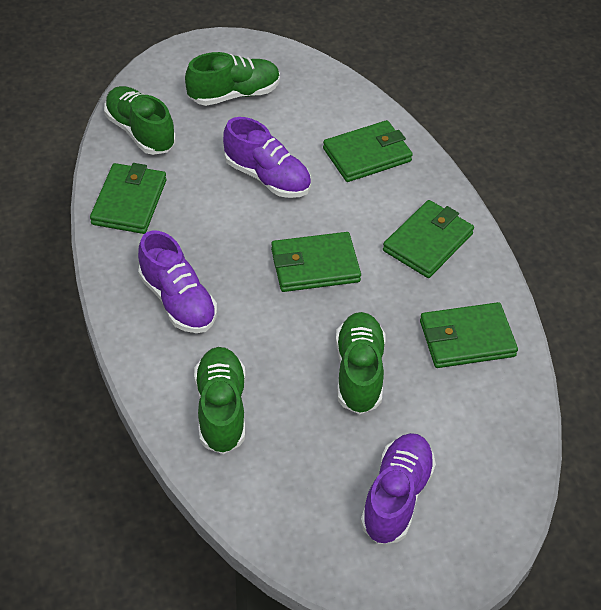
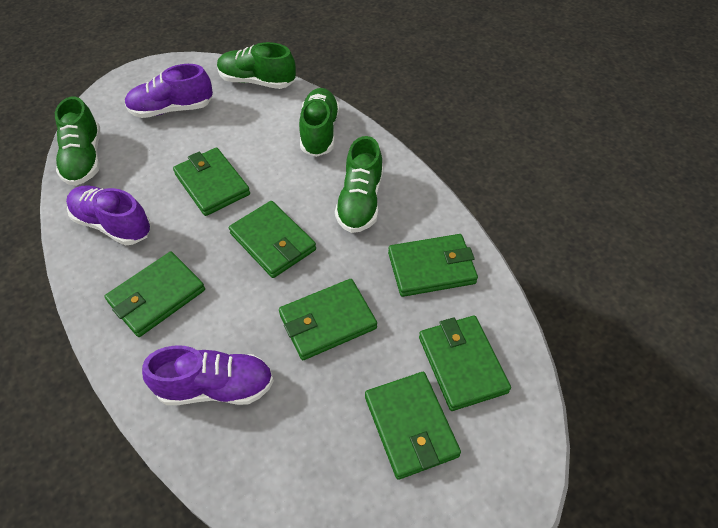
green wallet: 5 -> 7

